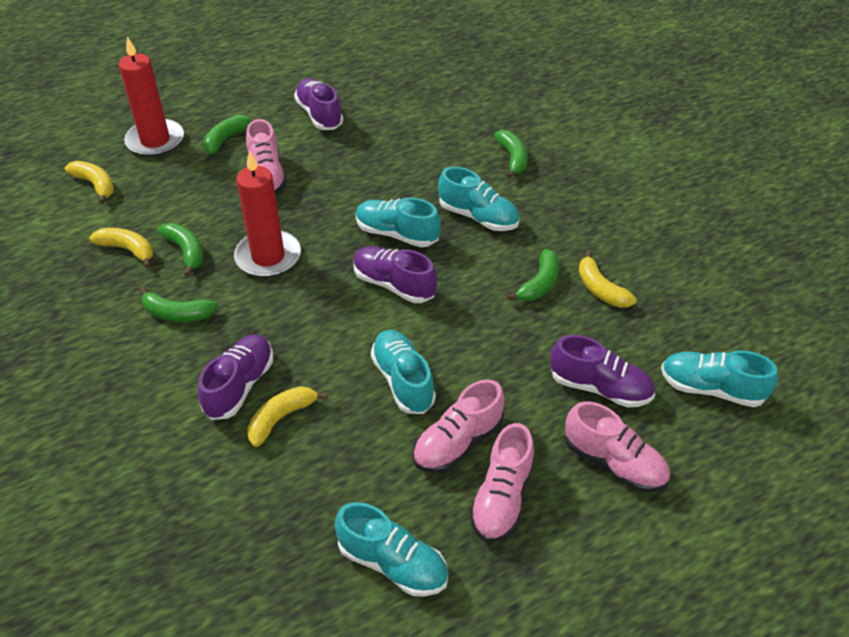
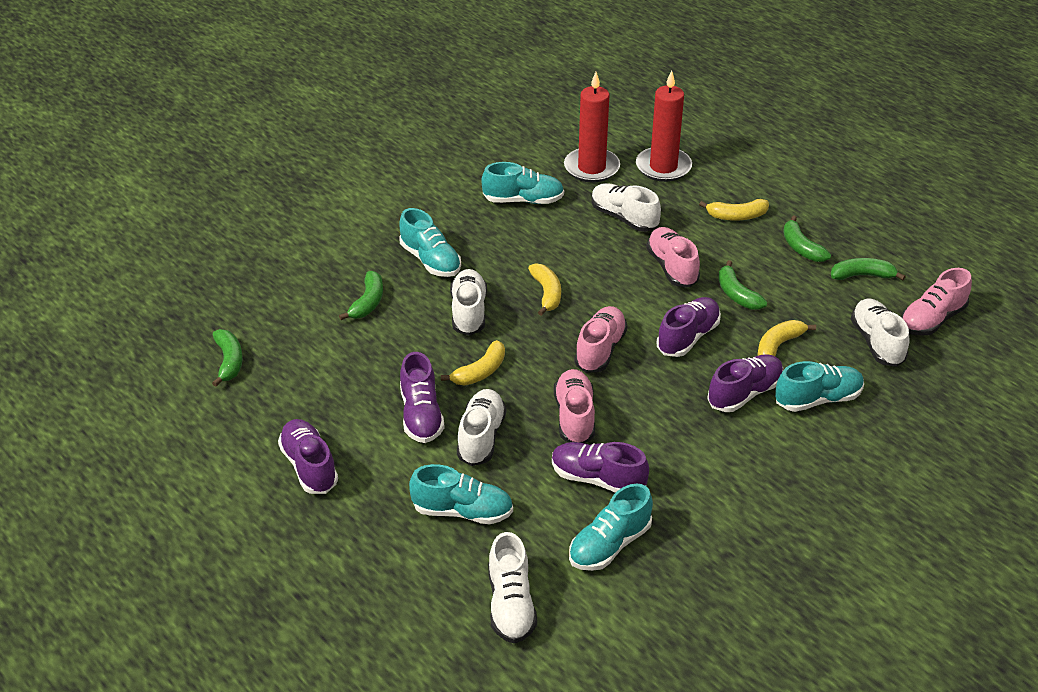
purple shoe: 4 -> 5
white shoe: 0 -> 5

